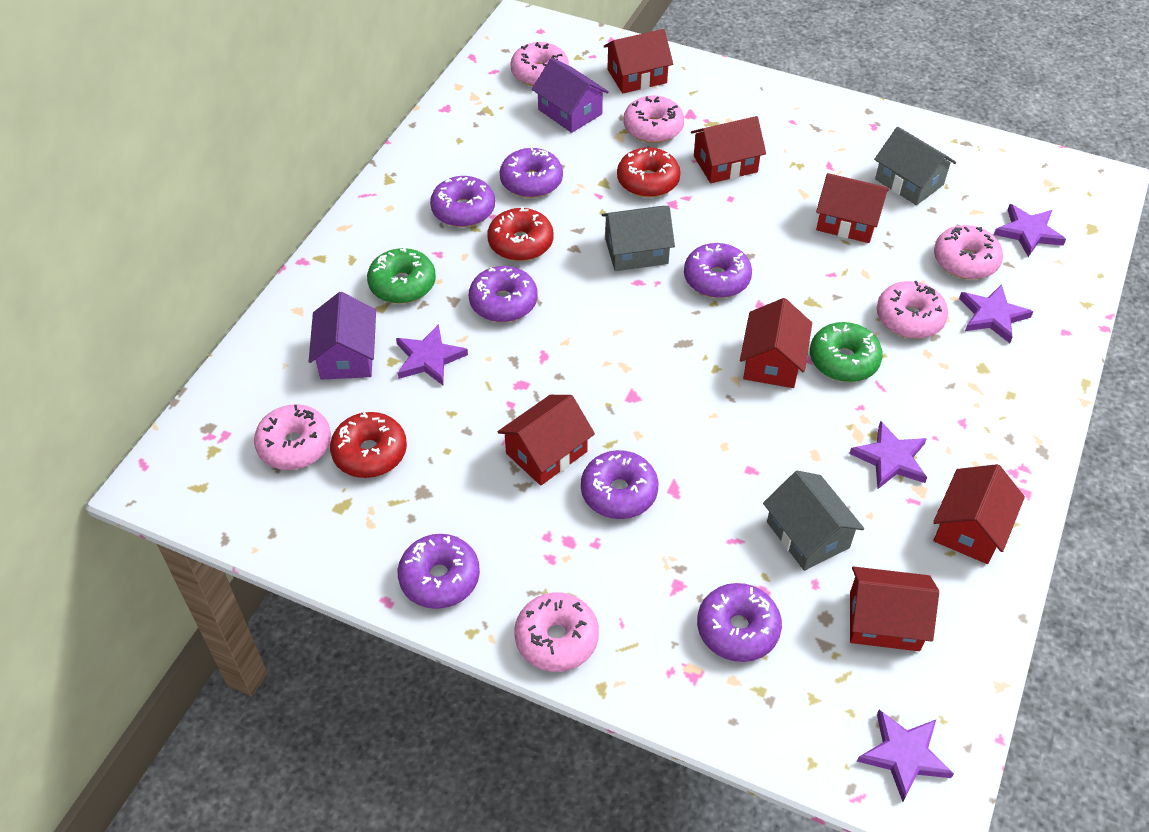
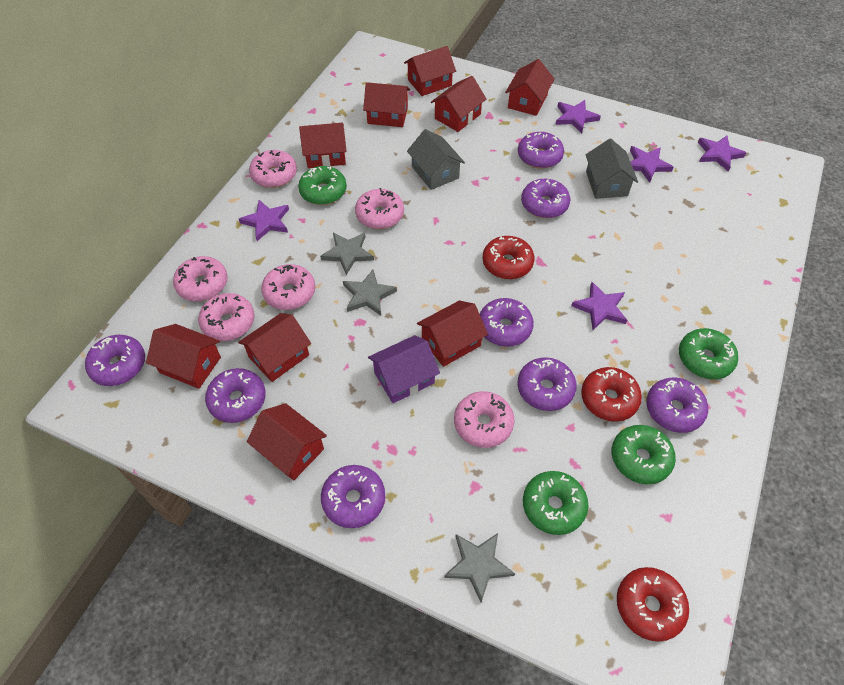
green donut: 2 -> 4
grey house: 3 -> 2
grey star: 0 -> 3
purple donut: 7 -> 8
purple house: 2 -> 1
red house: 7 -> 9

